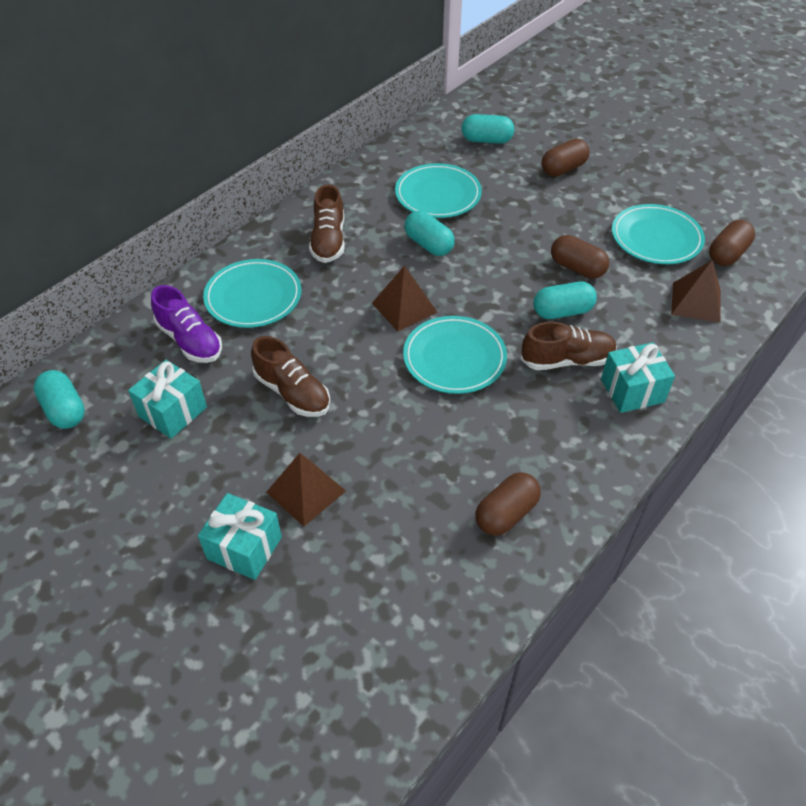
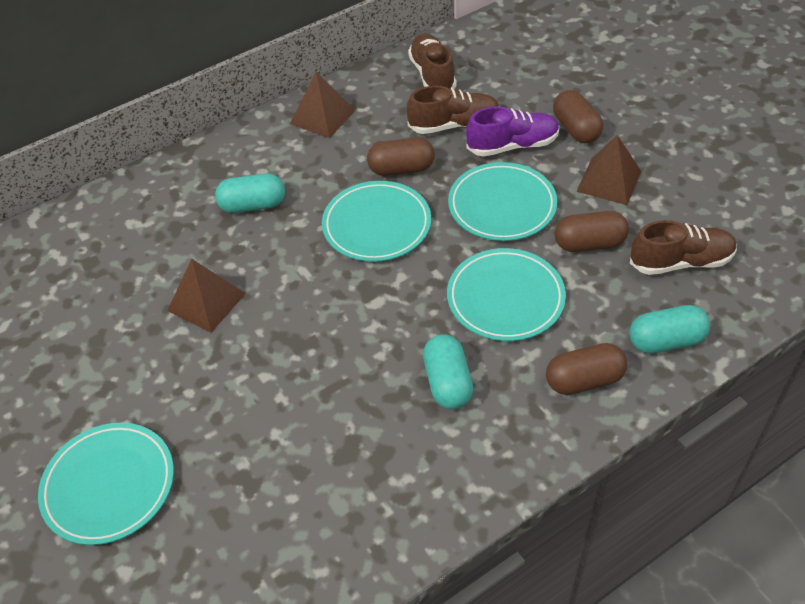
turquoise capsule: 4 -> 3
turquoise gift: 3 -> 0

